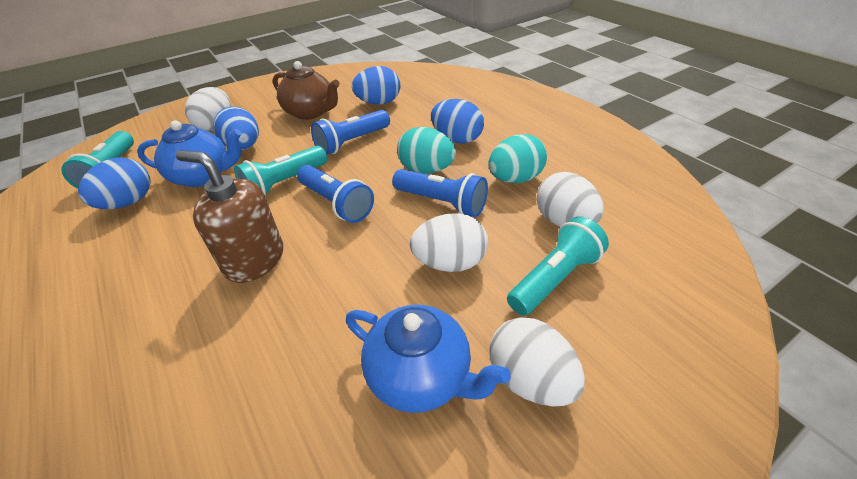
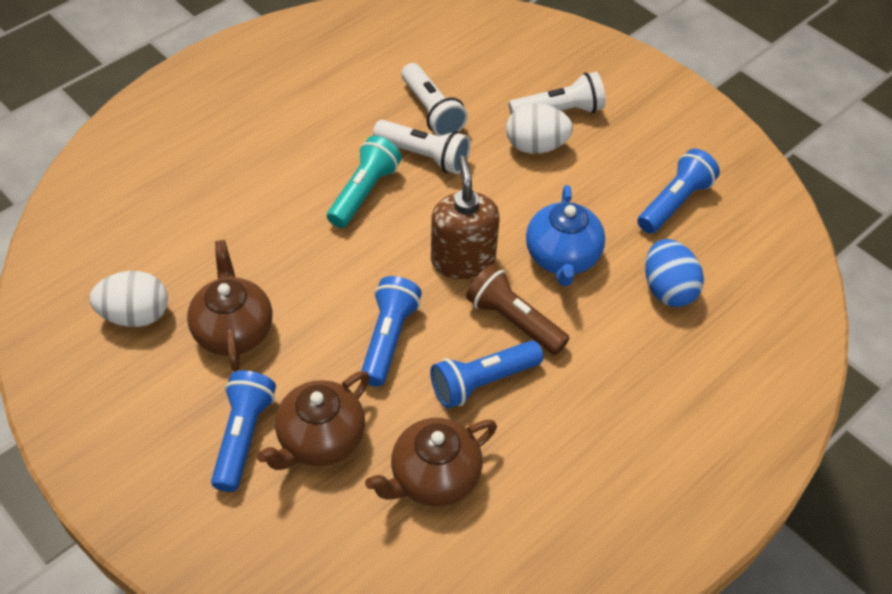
blue egg: 4 -> 1
blue flashlight: 3 -> 4
blue teapot: 2 -> 1
brown flashlight: 0 -> 1
brown teapot: 1 -> 3
turquoise egg: 2 -> 0
turquoise flashlight: 3 -> 1
white egg: 4 -> 2
white flashlight: 0 -> 3

